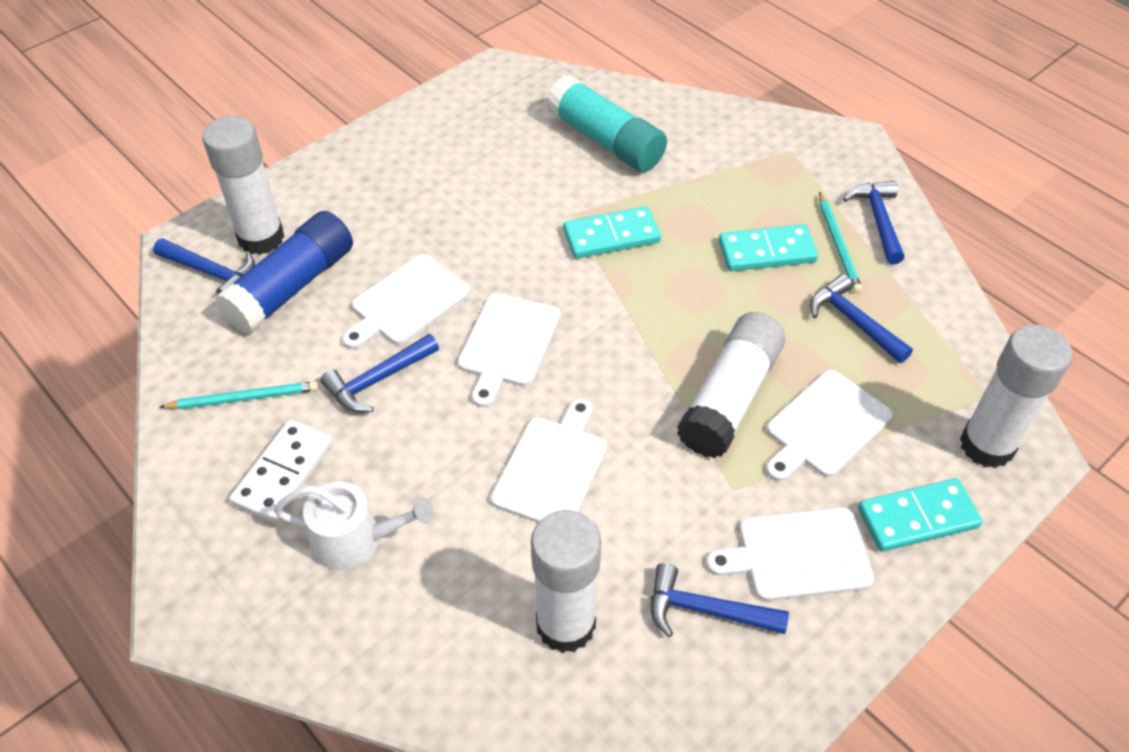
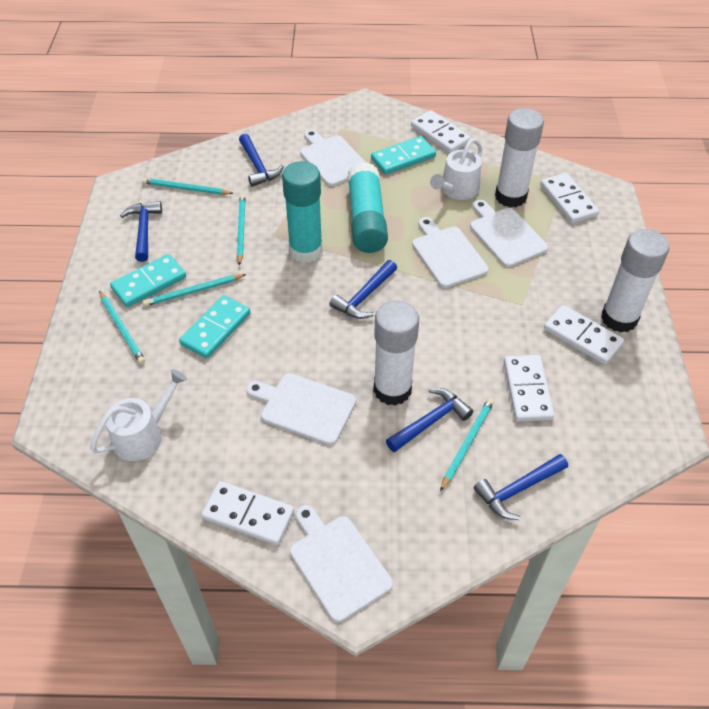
blue glue stick: 1 -> 0
turquoise glue stick: 1 -> 2
turquoise pencil: 2 -> 5
white domino: 1 -> 5
white glue stick: 4 -> 3
white watering can: 1 -> 2

